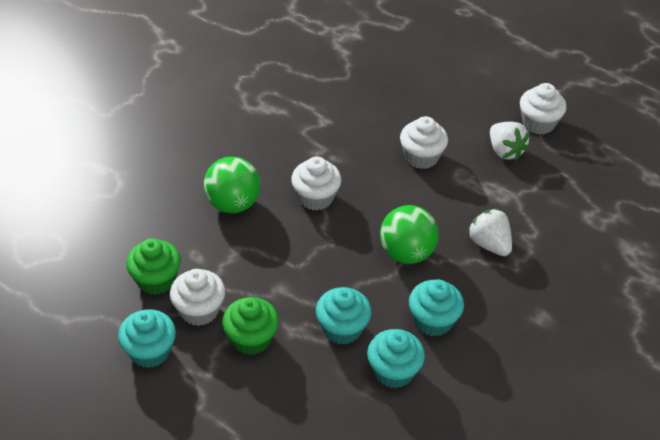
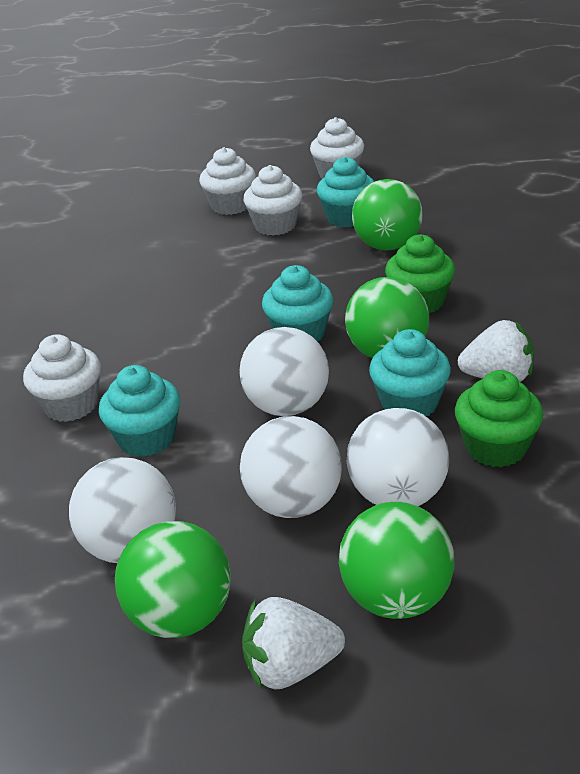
green ball: 2 -> 4
white ball: 0 -> 4

